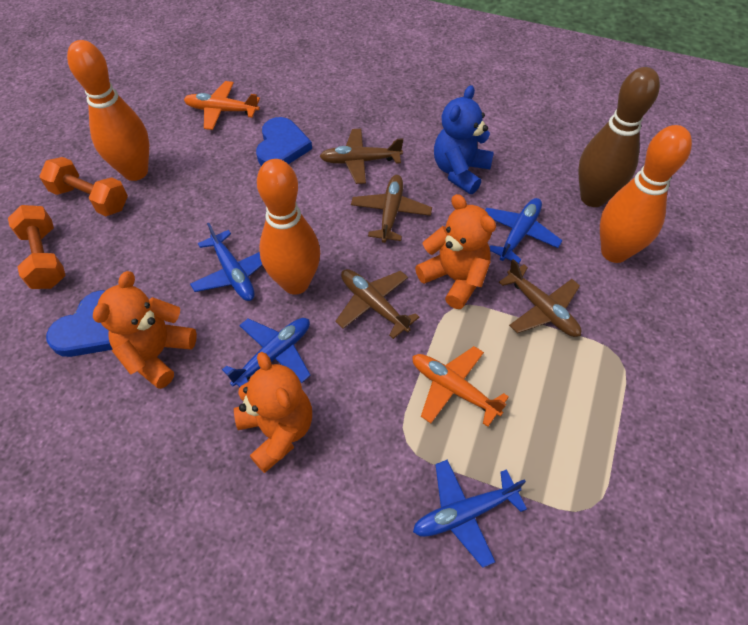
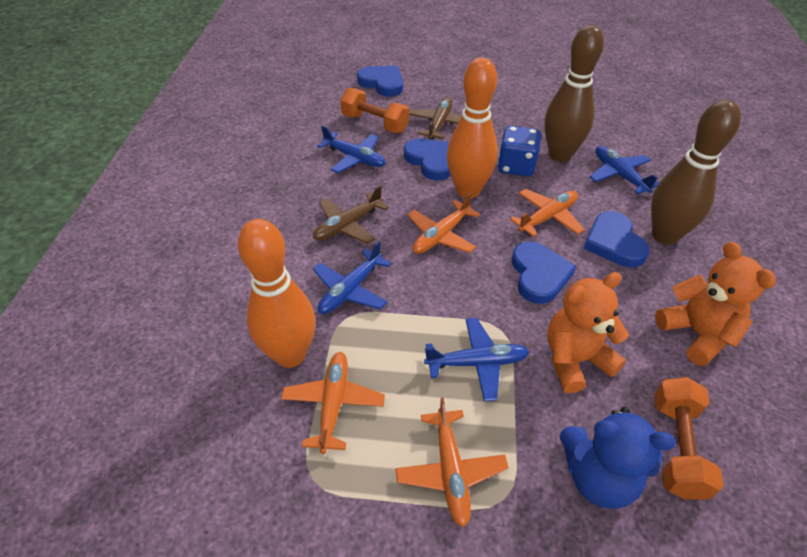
blue dice: 0 -> 1
blue heart: 2 -> 4
brown bowling pin: 1 -> 2
brown plane: 4 -> 2
orange bowling pin: 3 -> 2
orange plane: 2 -> 4
orange teddy bear: 3 -> 2

